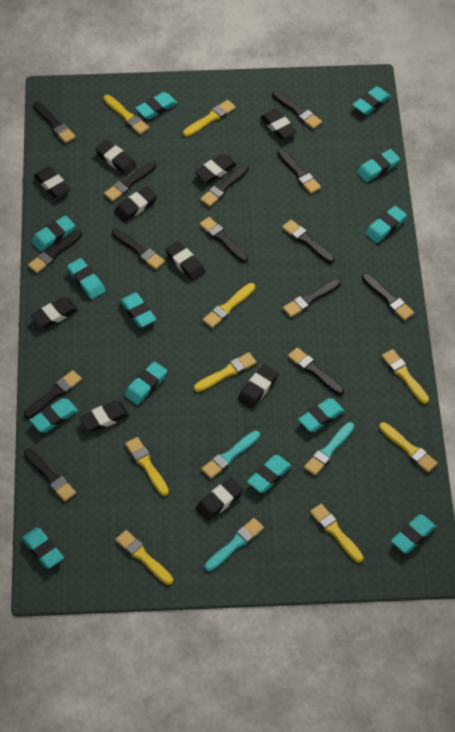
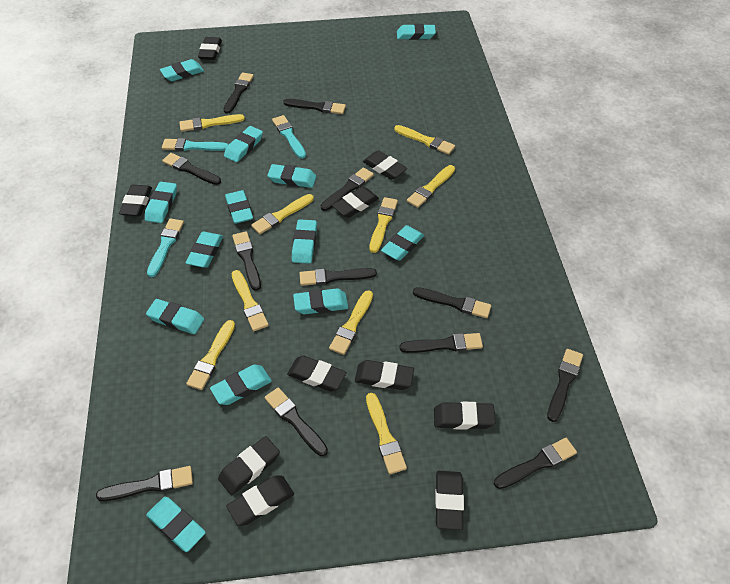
black brush: 14 -> 12

